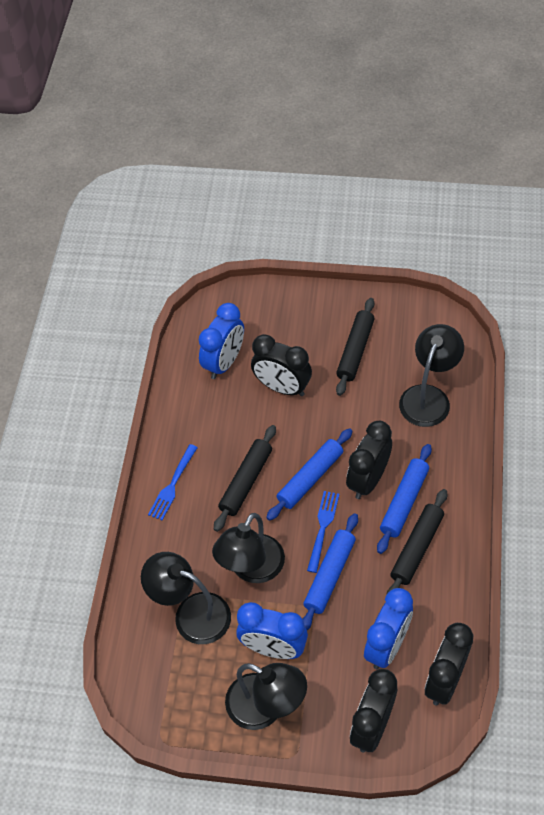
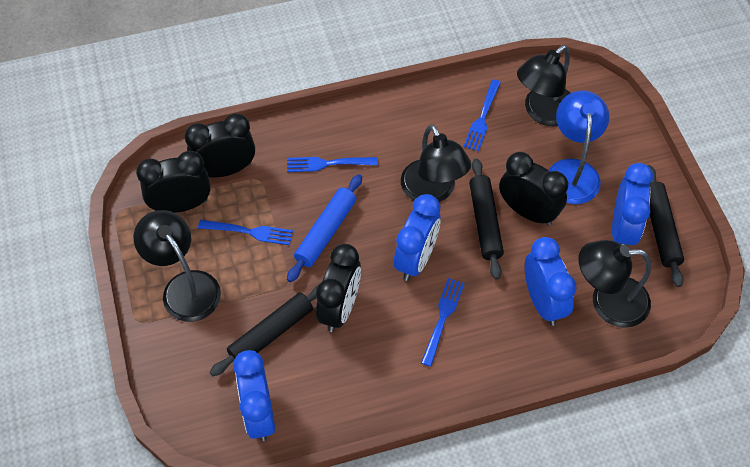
blue clock: 3 -> 4
blue fork: 2 -> 4
blue lamp: 0 -> 1
blue rolling pin: 3 -> 1

